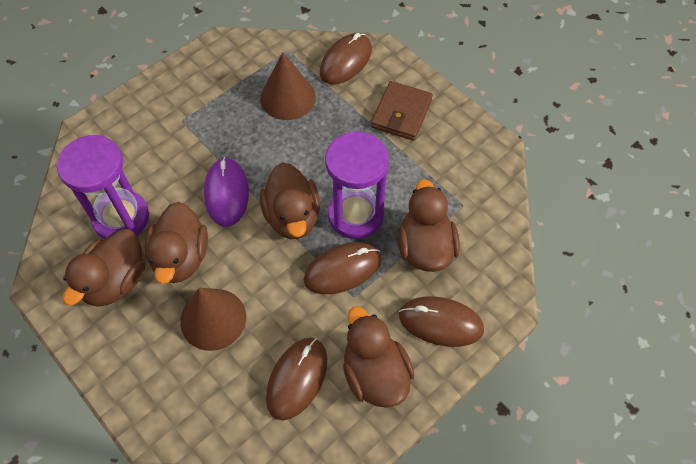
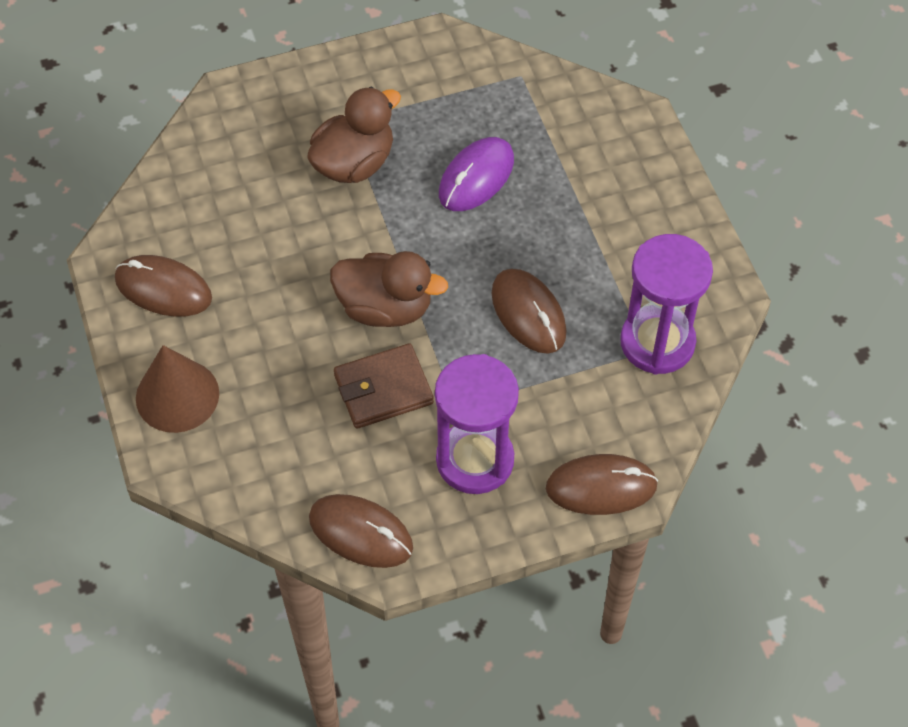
brown cone: 2 -> 1
brown duck: 5 -> 2

